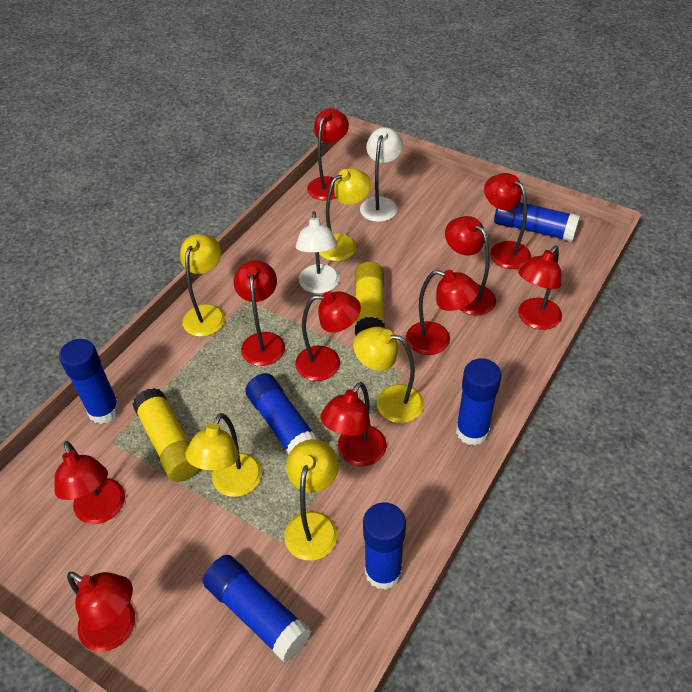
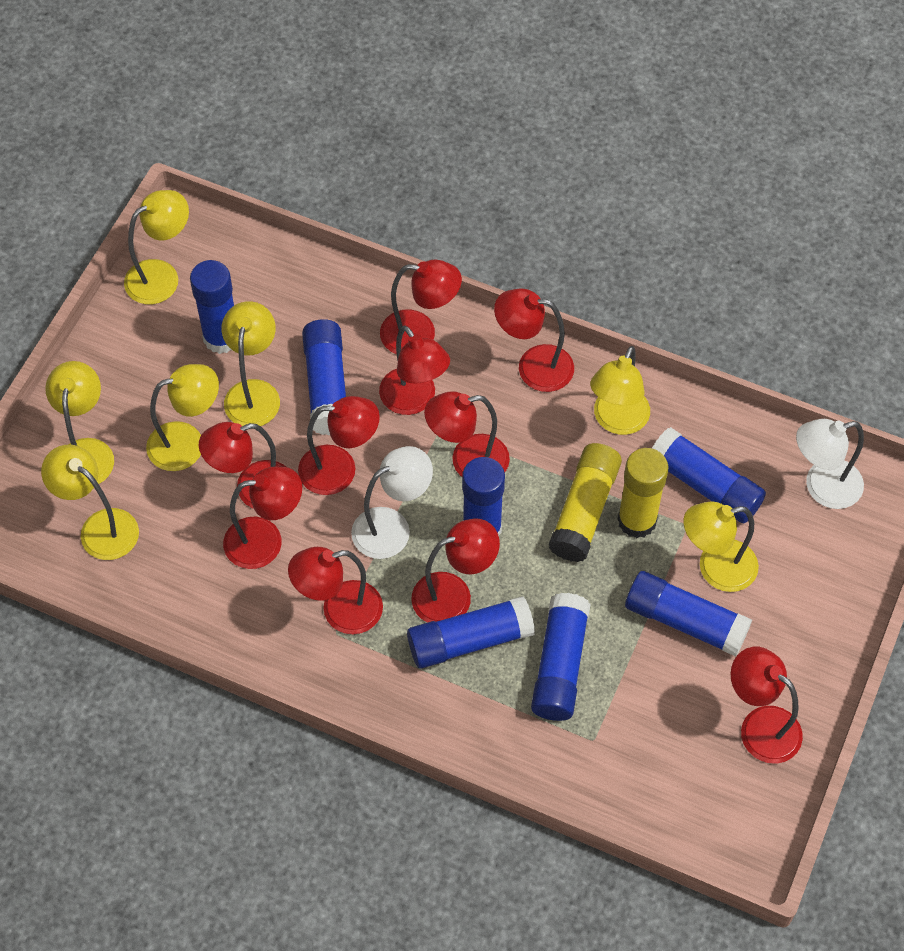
blue glue stick: 6 -> 7
yellow lamp: 5 -> 7

